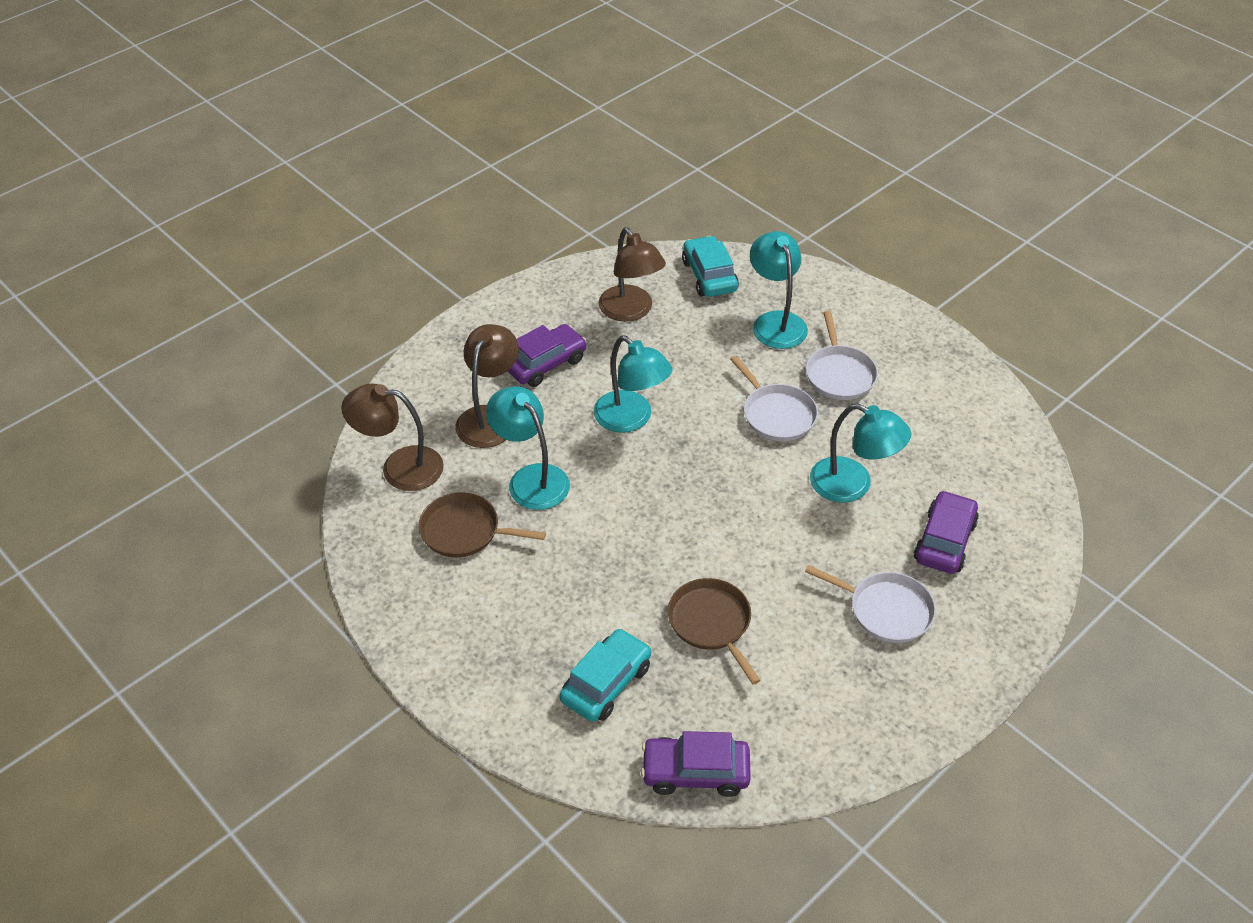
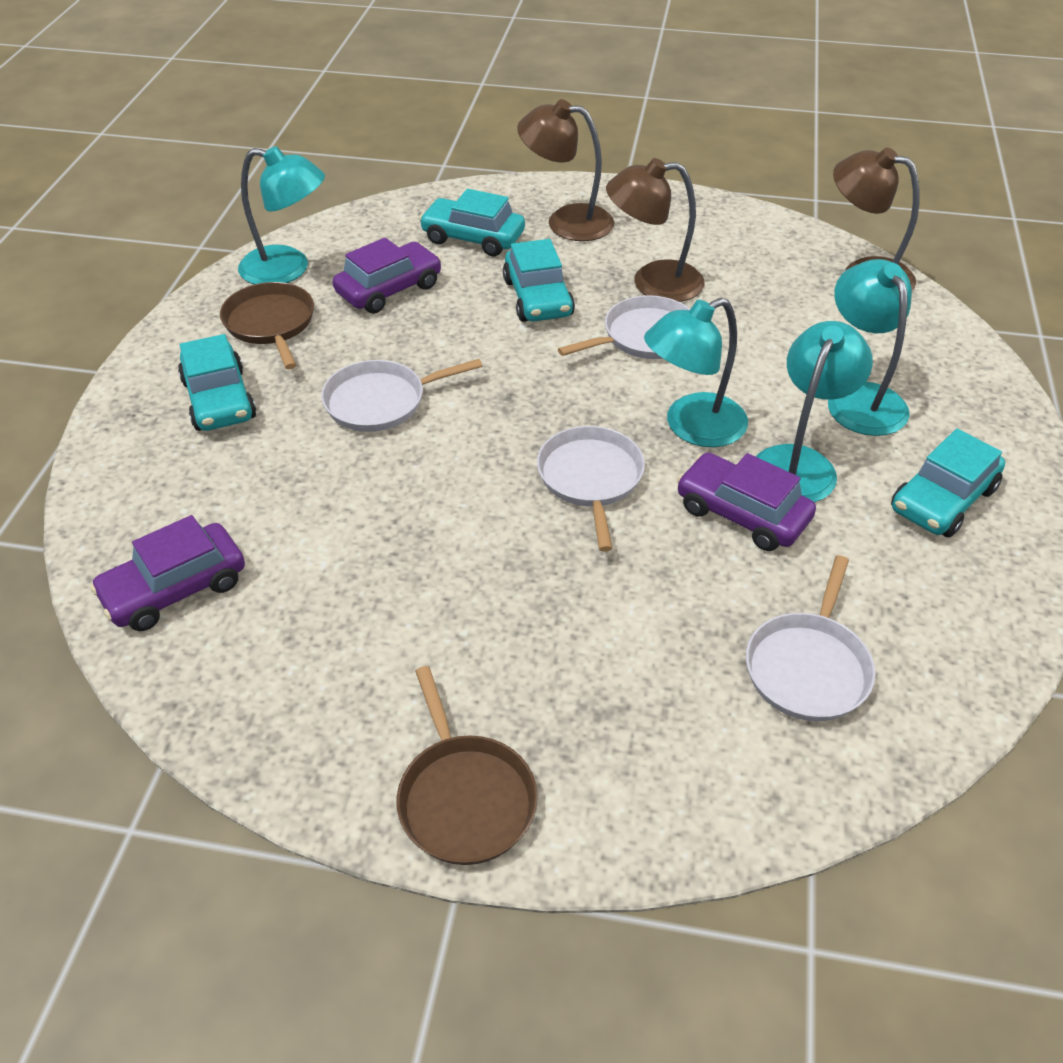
turquoise car: 2 -> 4
white pan: 3 -> 4

